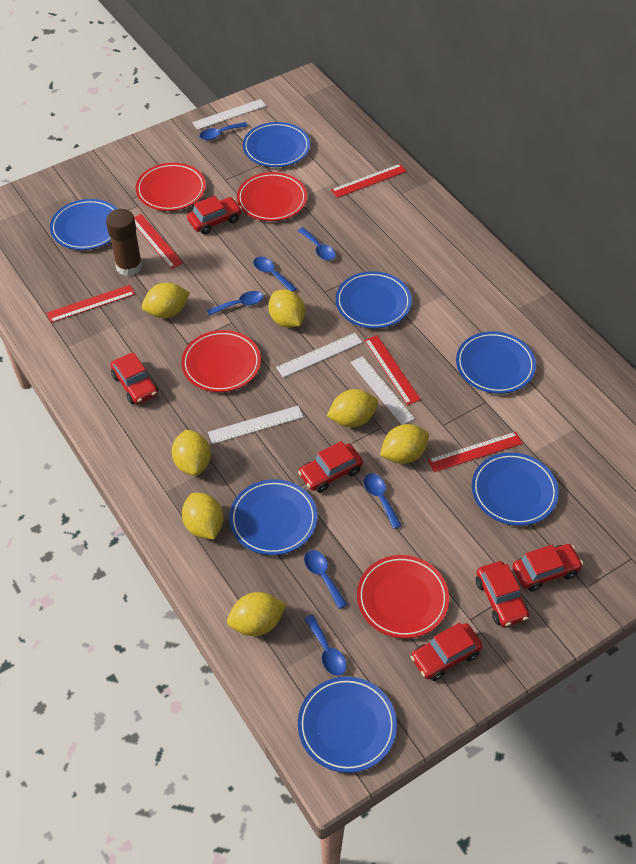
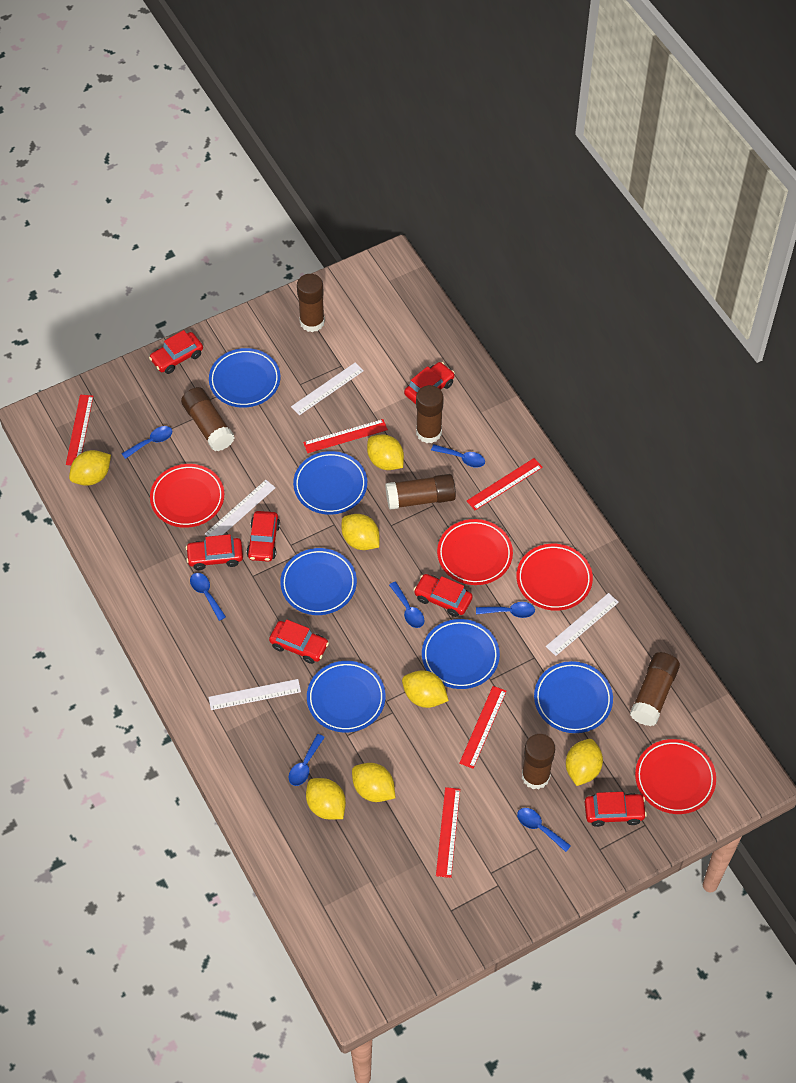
blue plate: 7 -> 6
brown glue stick: 1 -> 6
red car: 6 -> 7

